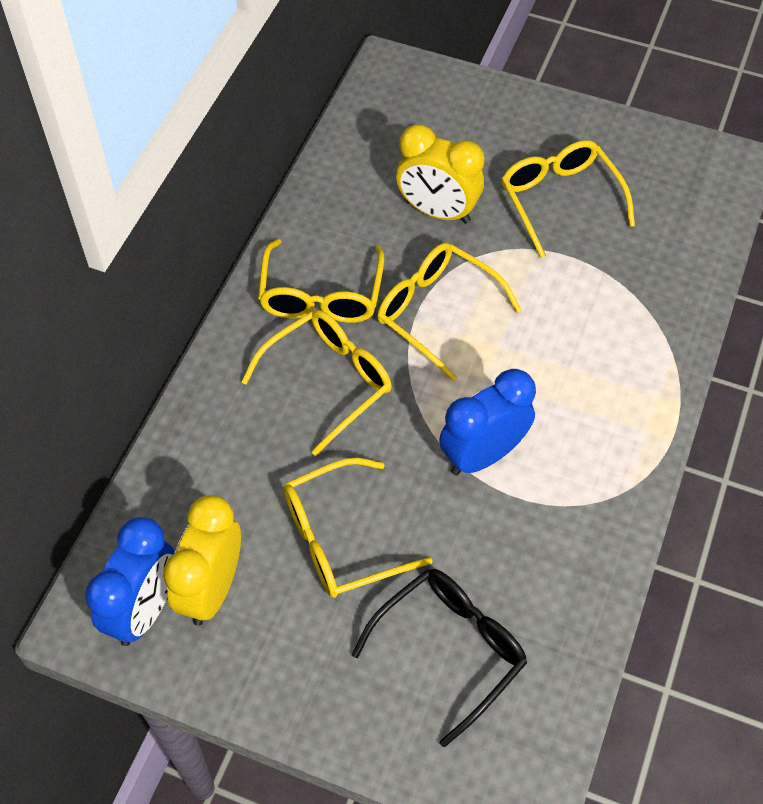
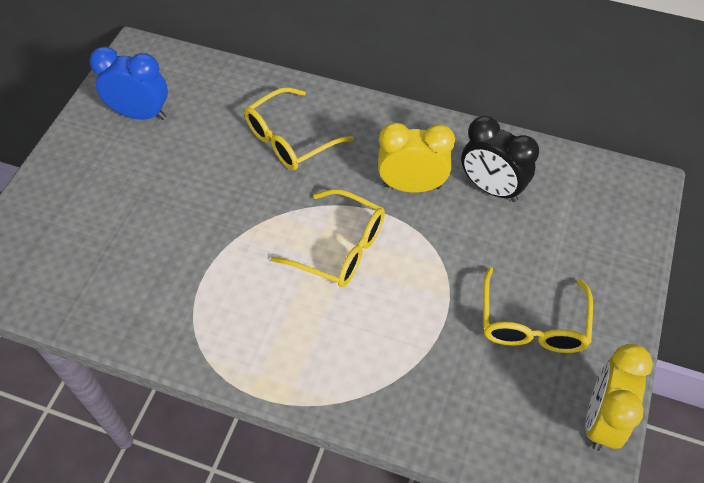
black clock: 0 -> 1
black glasses: 1 -> 0
blue clock: 2 -> 1
yellow glasses: 5 -> 3

